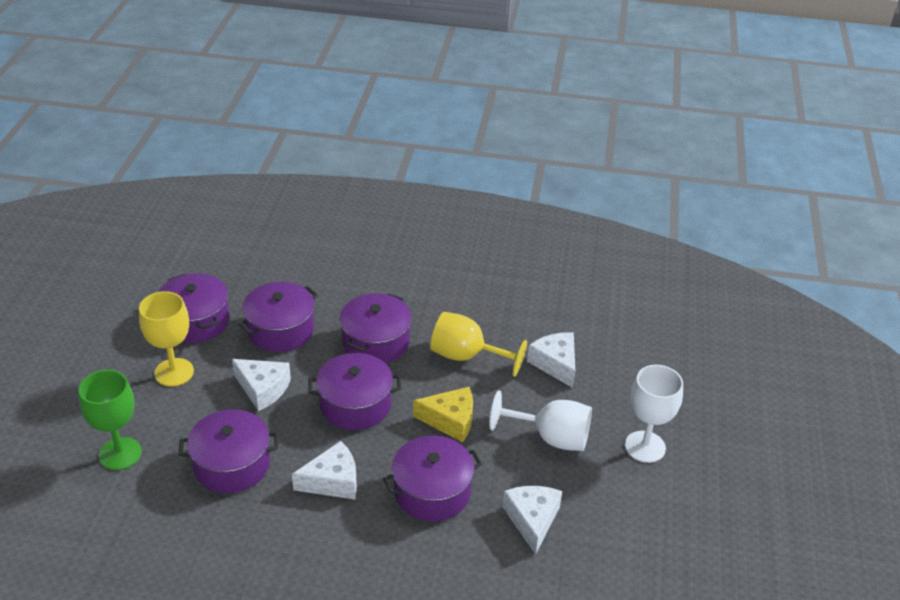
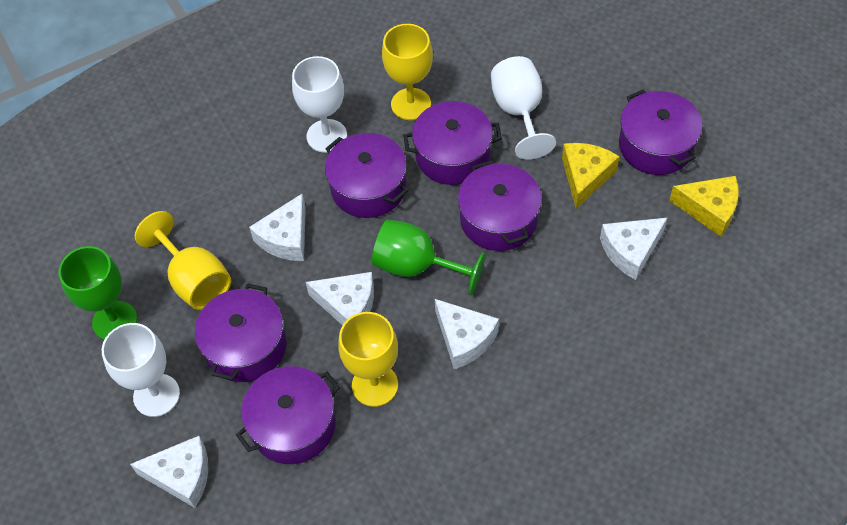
green goblet: 1 -> 2
white cheese: 4 -> 5
white goblet: 2 -> 3
yellow cheese: 1 -> 2
yellow goblet: 2 -> 3

